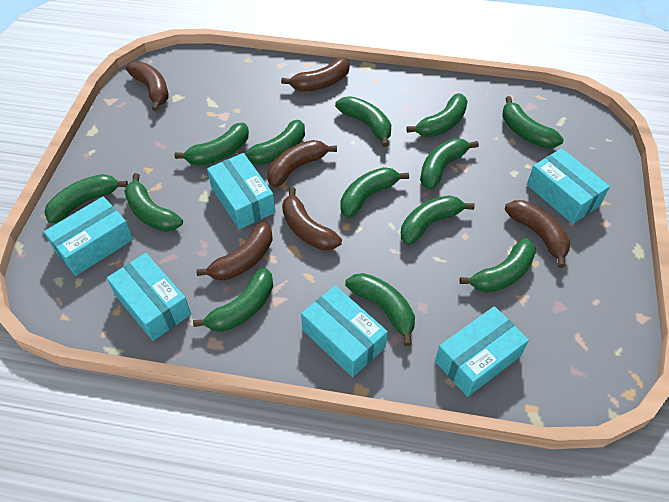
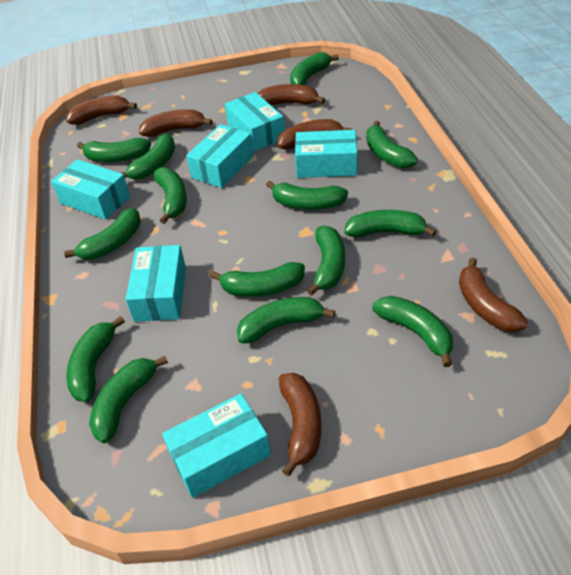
green banana: 13 -> 14

